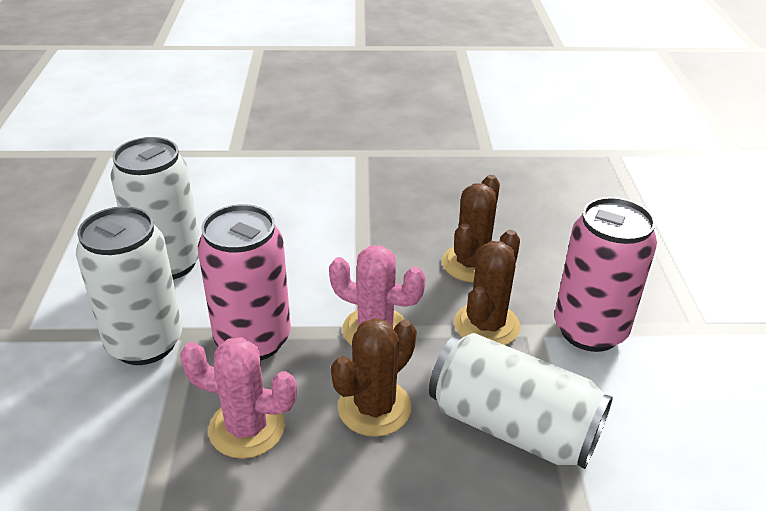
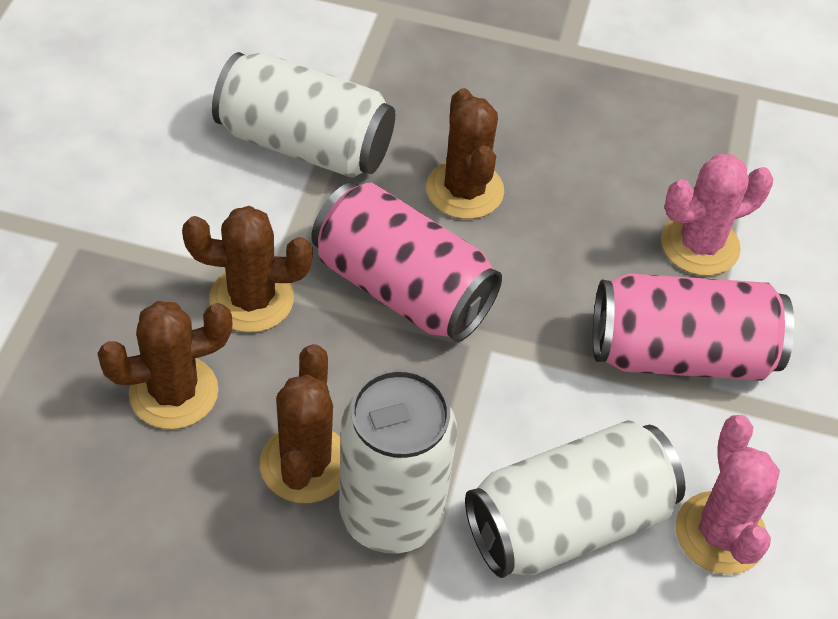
brown cactus: 3 -> 4

